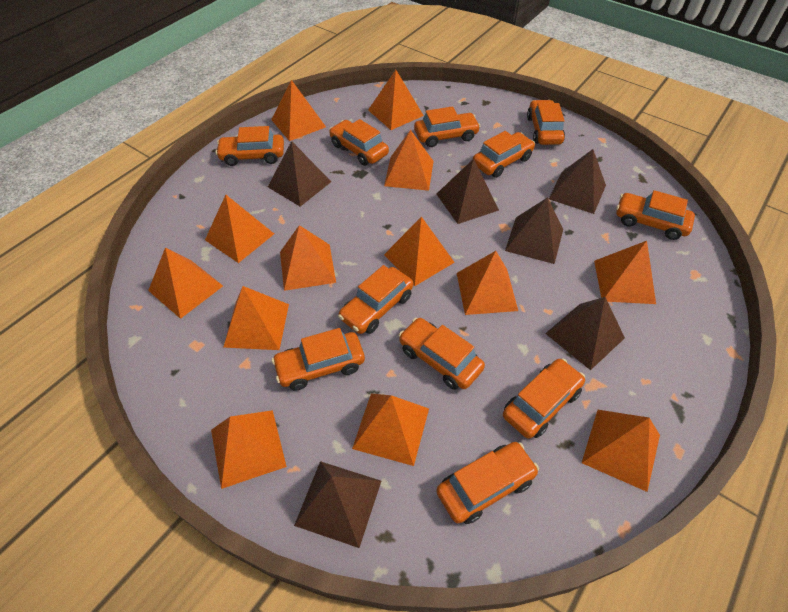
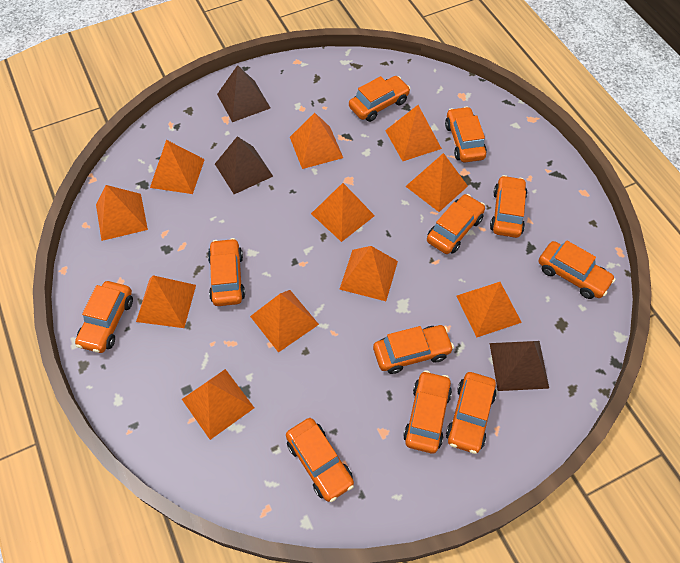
brown pyramid: 6 -> 3
orange pyramid: 13 -> 11

